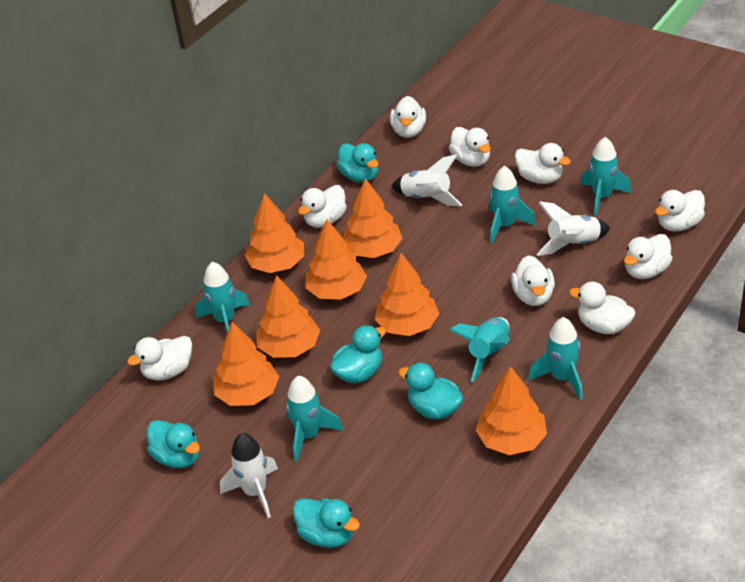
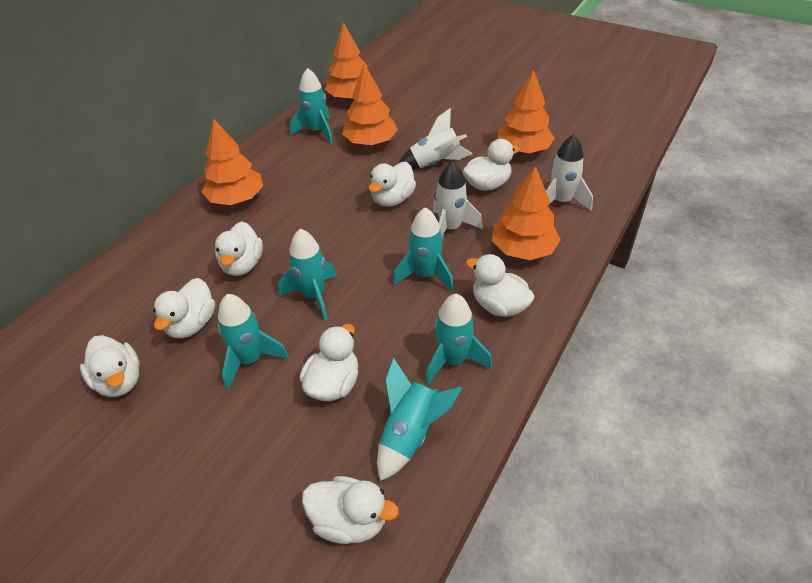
orange tree: 7 -> 5
turquoise duck: 5 -> 0
white duck: 9 -> 8

